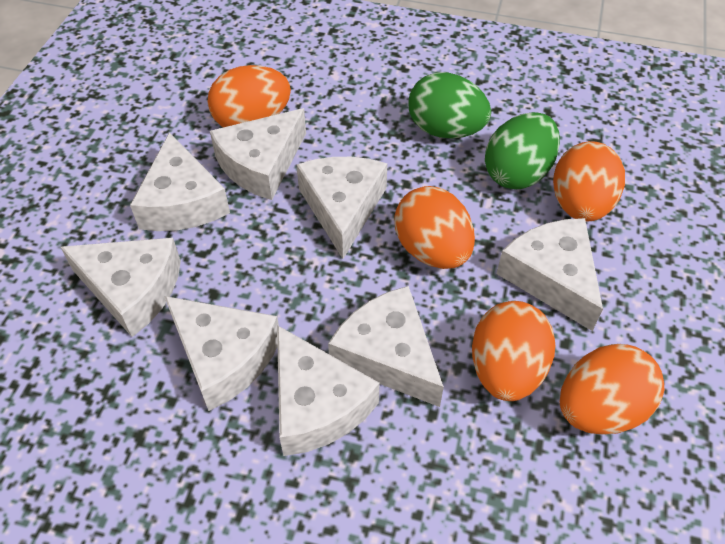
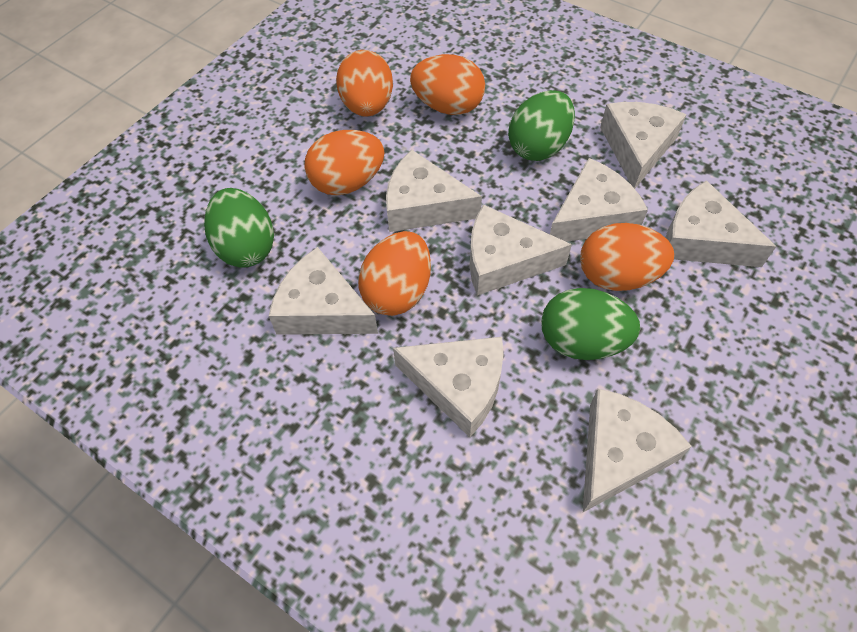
green egg: 2 -> 3

